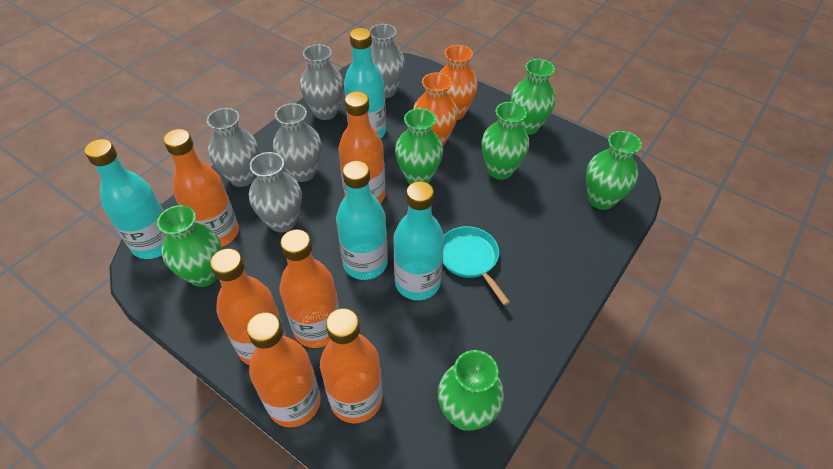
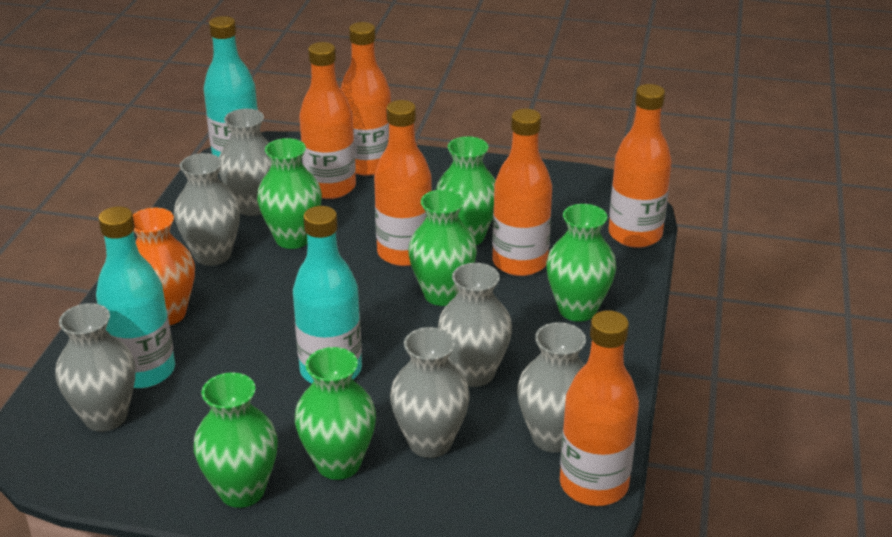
grey vase: 5 -> 6
orange vase: 2 -> 1
turquoise bottle: 4 -> 3
turquoise pan: 1 -> 0

